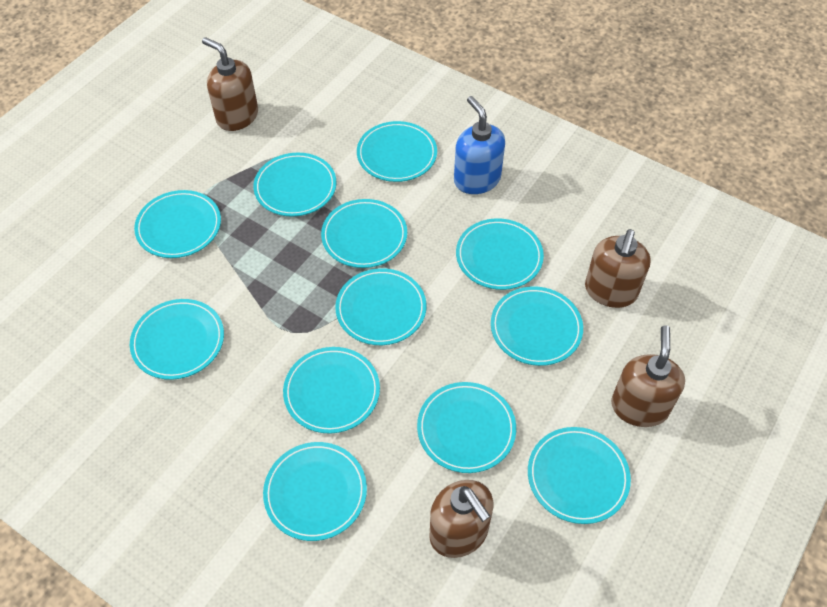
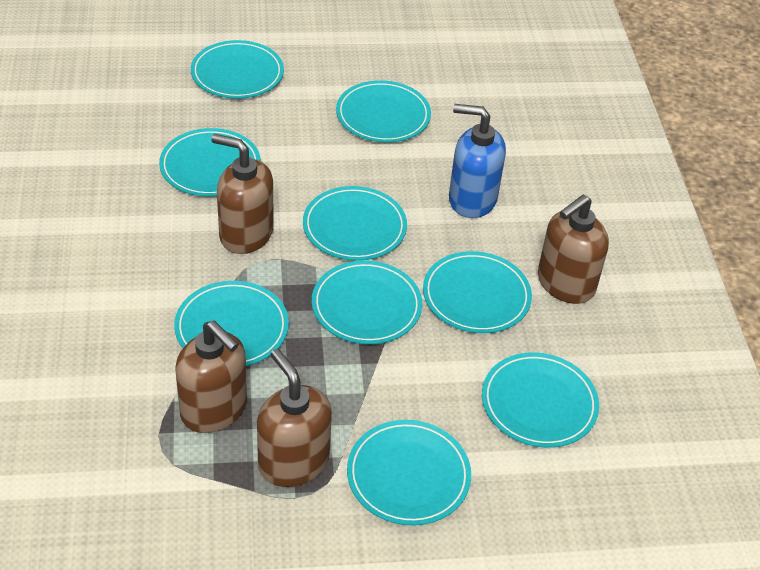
turquoise plate: 12 -> 9

